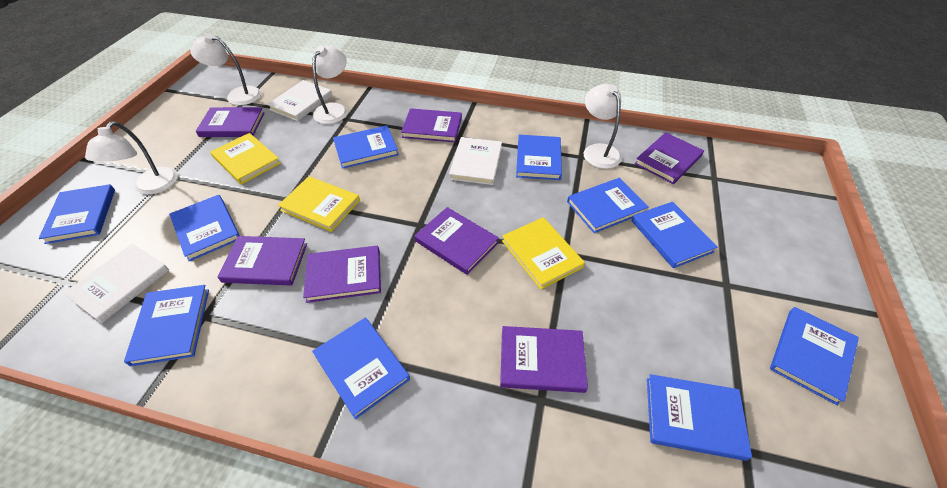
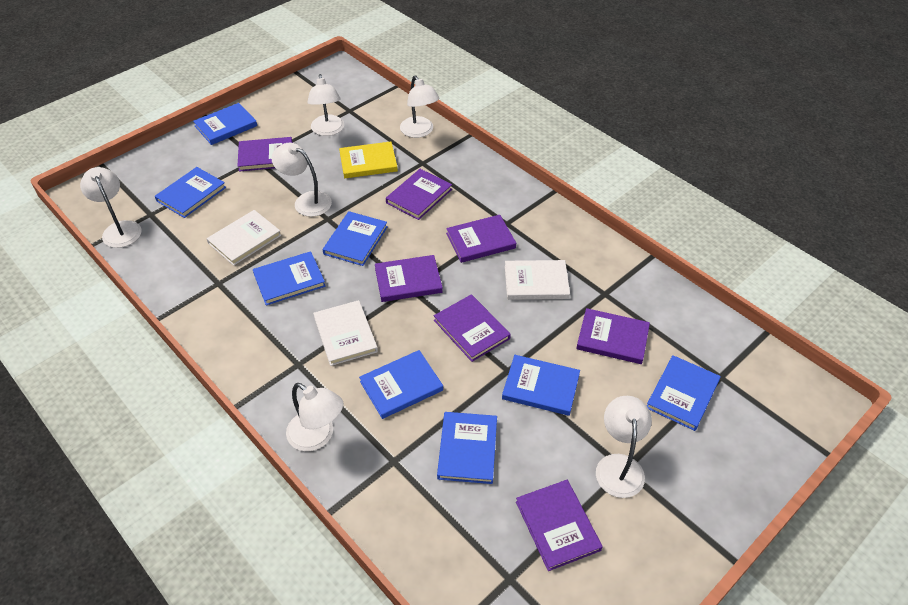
blue book: 10 -> 8
white lamp: 4 -> 6
yellow book: 3 -> 1

